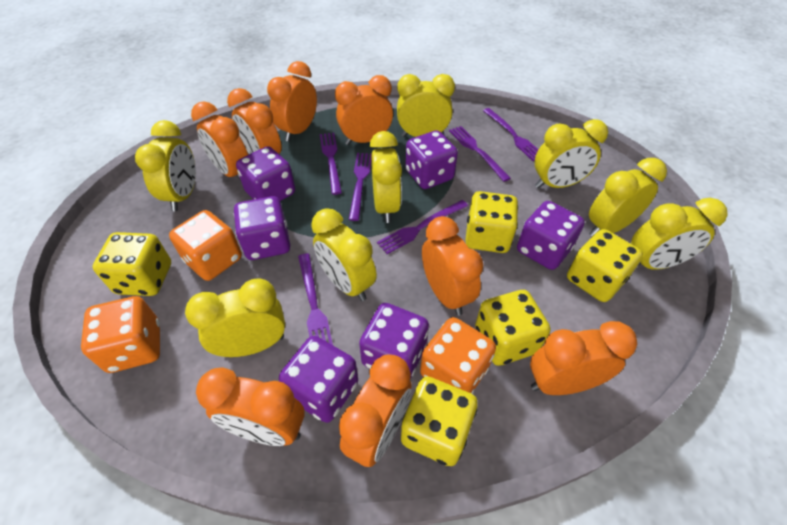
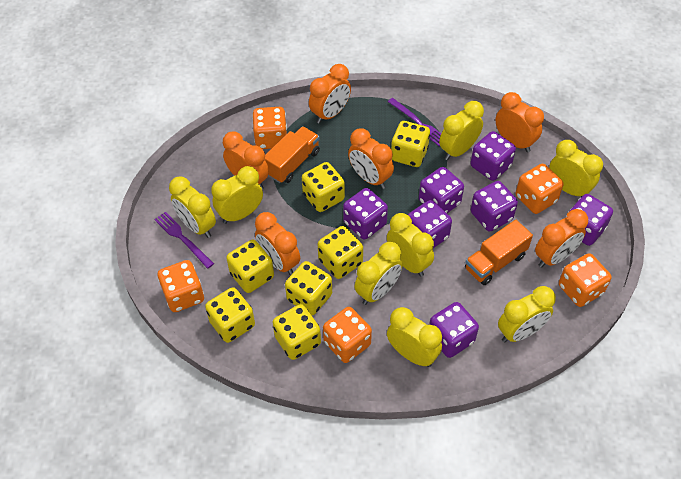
orange clock: 8 -> 6
orange dice: 3 -> 5
orange truck: 0 -> 2
purple dice: 6 -> 7
purple fork: 6 -> 2
yellow dice: 5 -> 7

